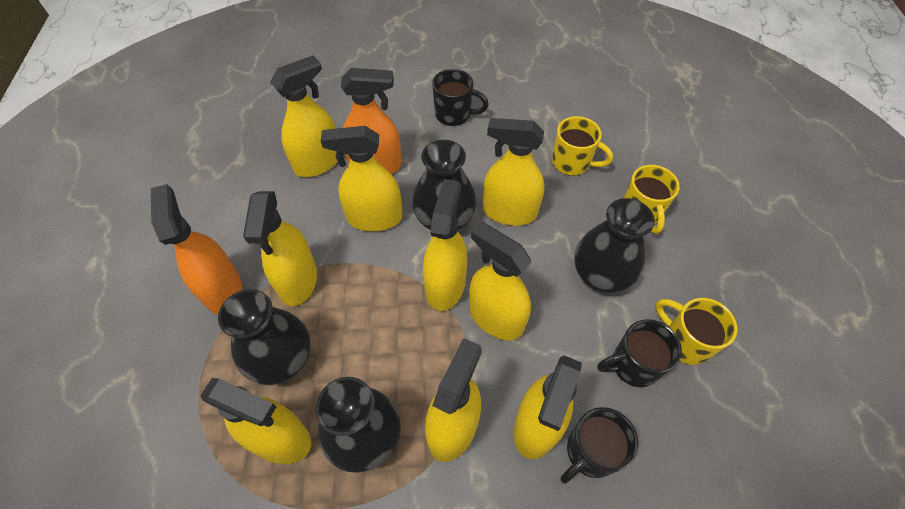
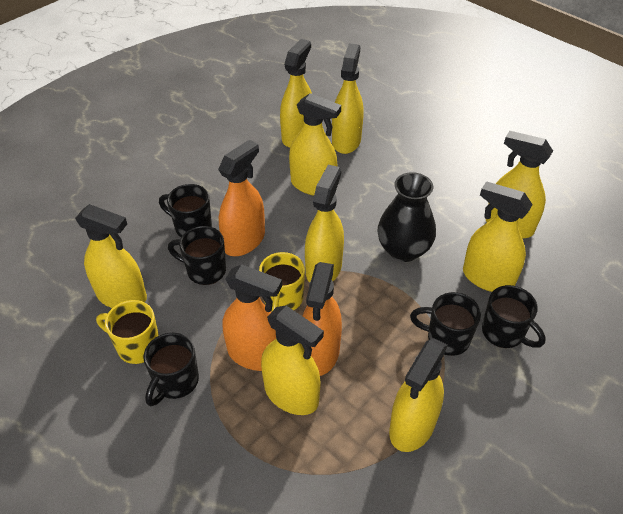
black mug: 3 -> 5
black vase: 4 -> 1
orange spray bottle: 2 -> 3
yellow mug: 3 -> 2

